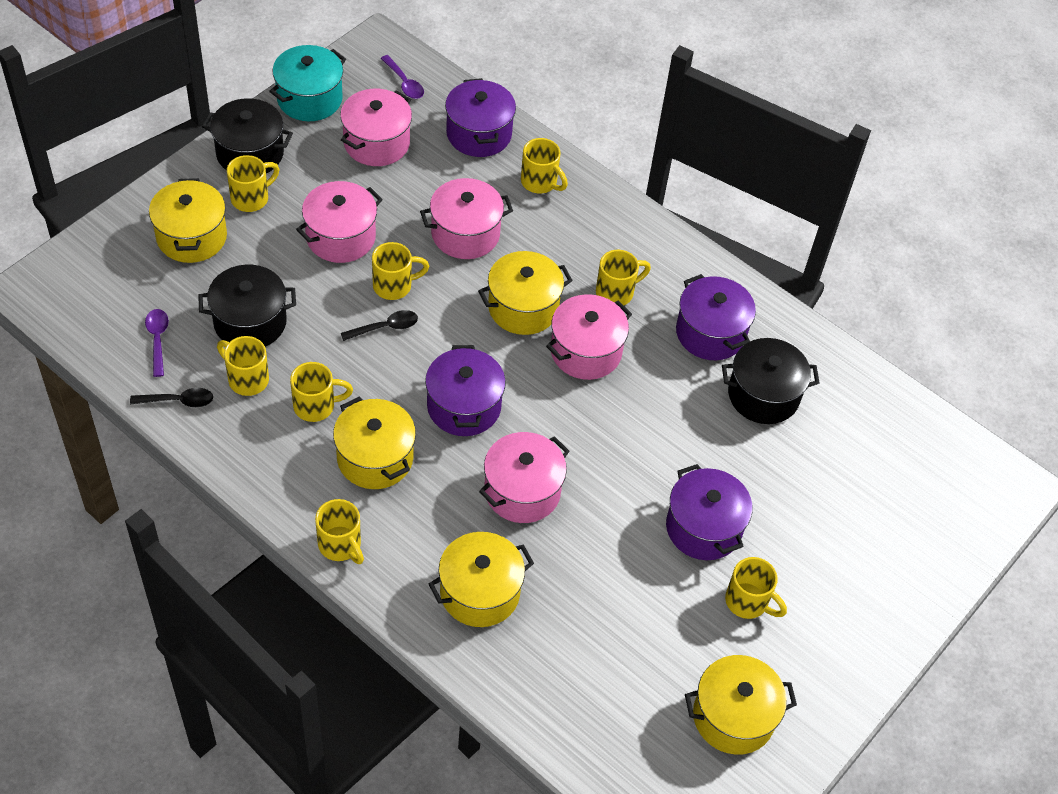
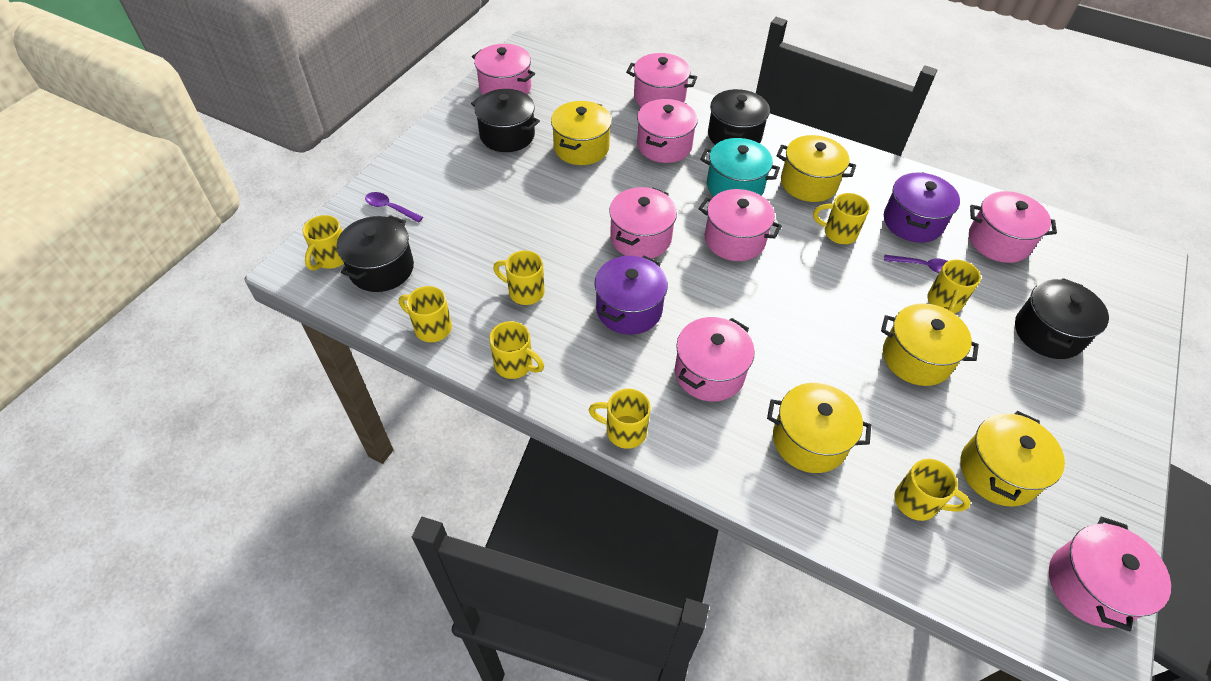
black pot: 3 -> 4
black spoon: 2 -> 0
pink pot: 5 -> 8
purple pot: 4 -> 2

